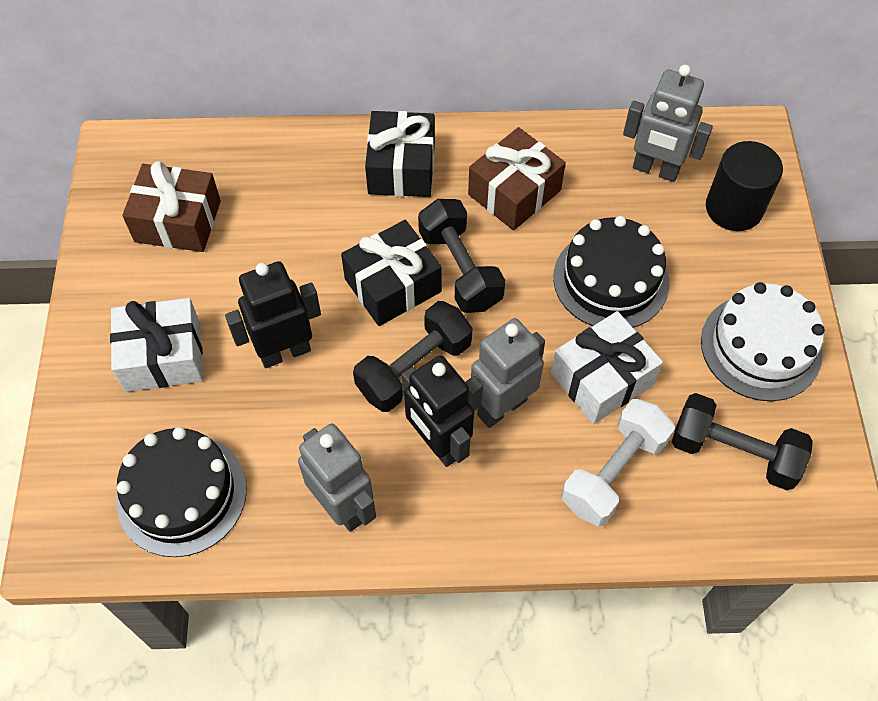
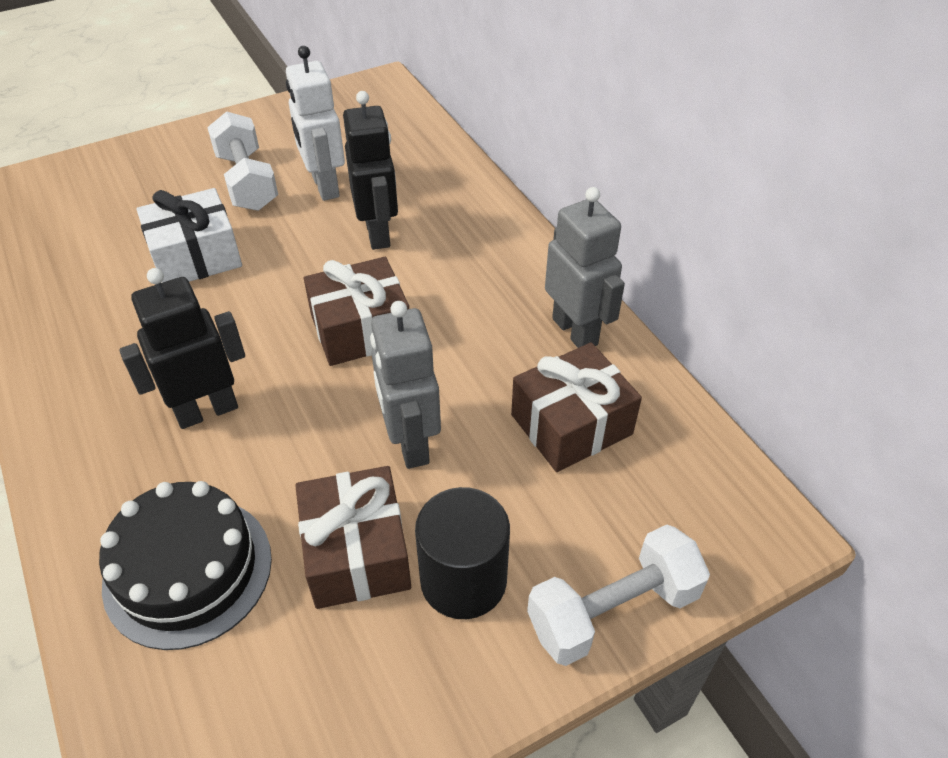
black cake: 2 -> 1
black dumbbell: 3 -> 0
black gift: 2 -> 0
brown gift: 2 -> 3
grey robot: 3 -> 2
white cake: 1 -> 0
white dumbbell: 1 -> 2
white gift: 2 -> 1
white robot: 0 -> 1

